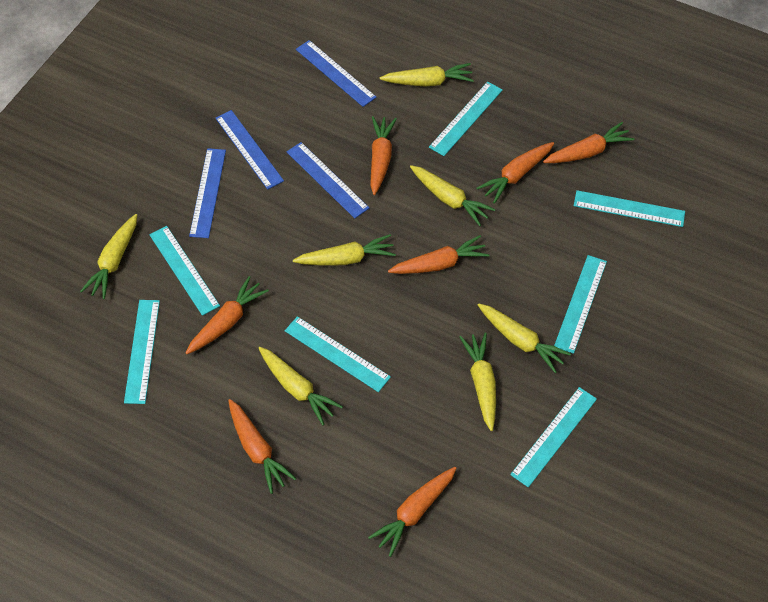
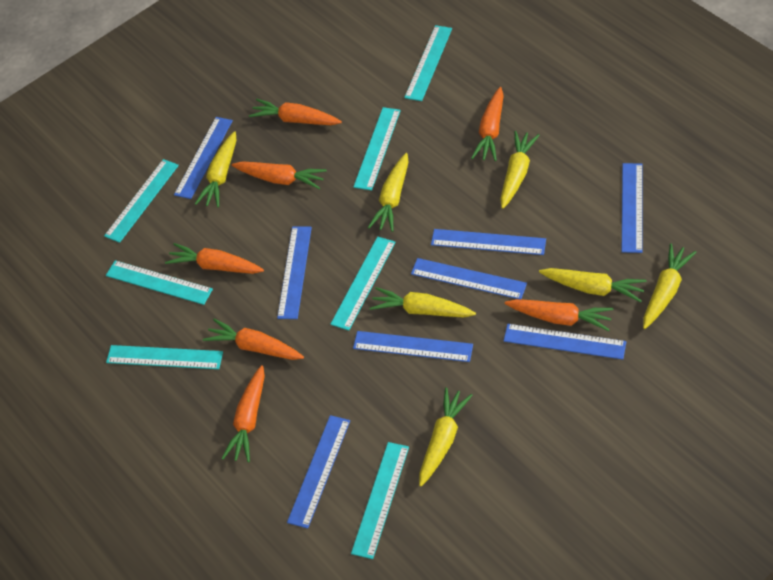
blue ruler: 4 -> 8

